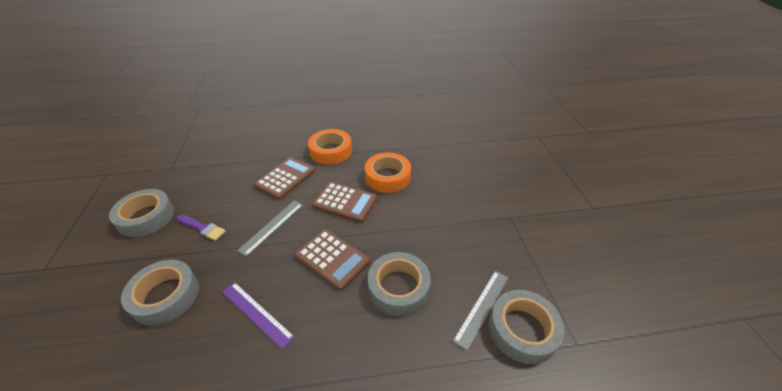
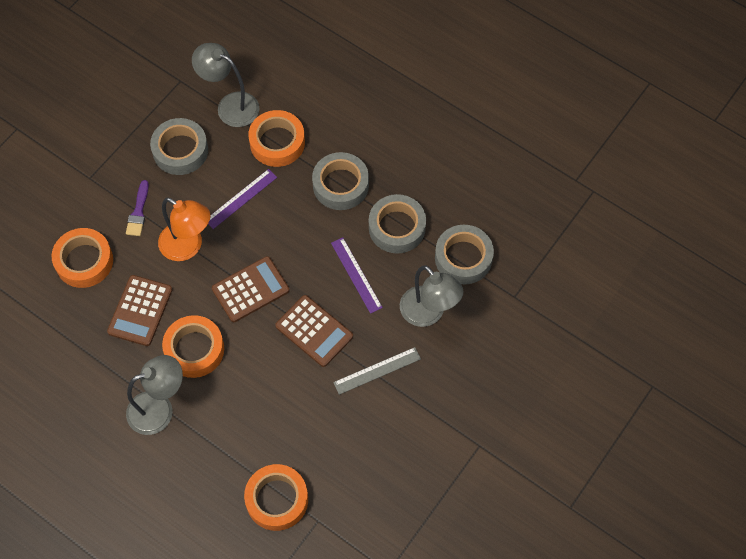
grey lamp: 0 -> 3
grey ruler: 2 -> 1
orange lamp: 0 -> 1
orange tape: 2 -> 4
purple ruler: 1 -> 2

